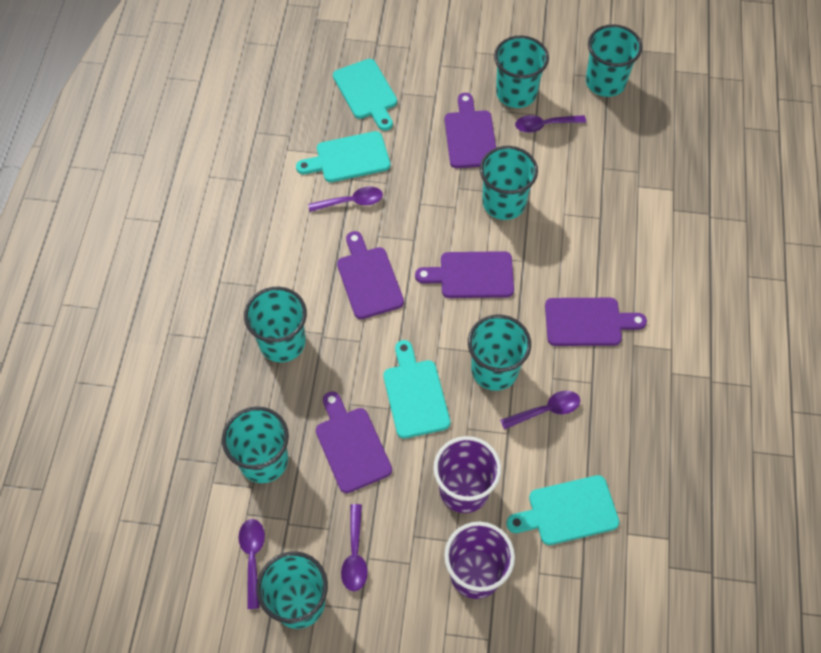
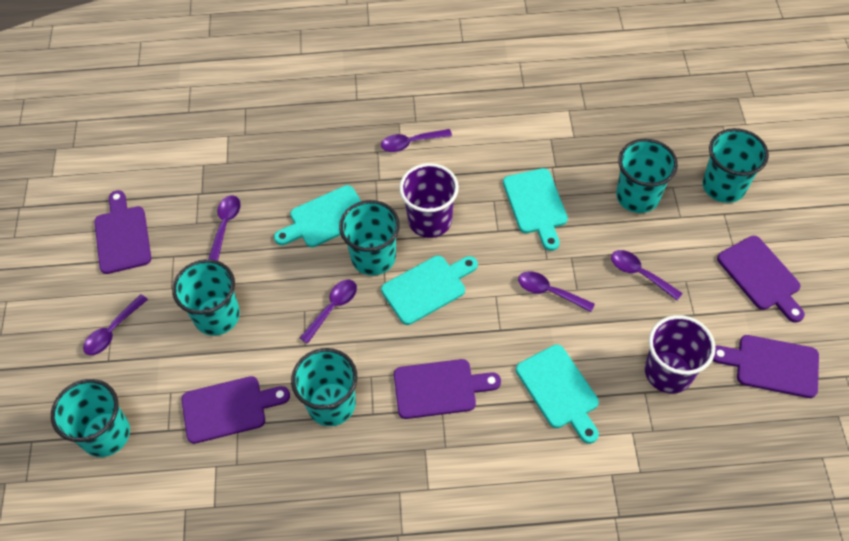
purple spoon: 5 -> 6
turquoise cup: 7 -> 6

